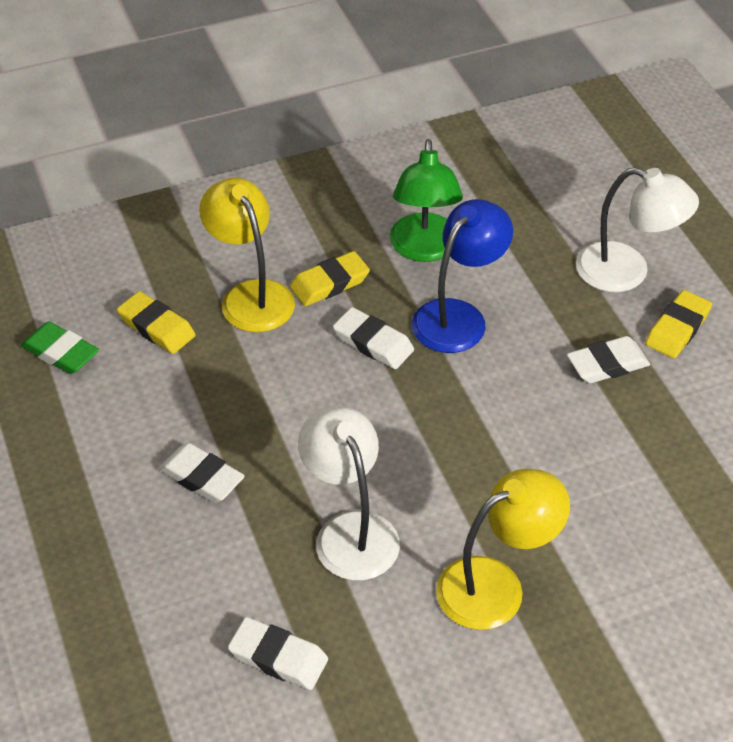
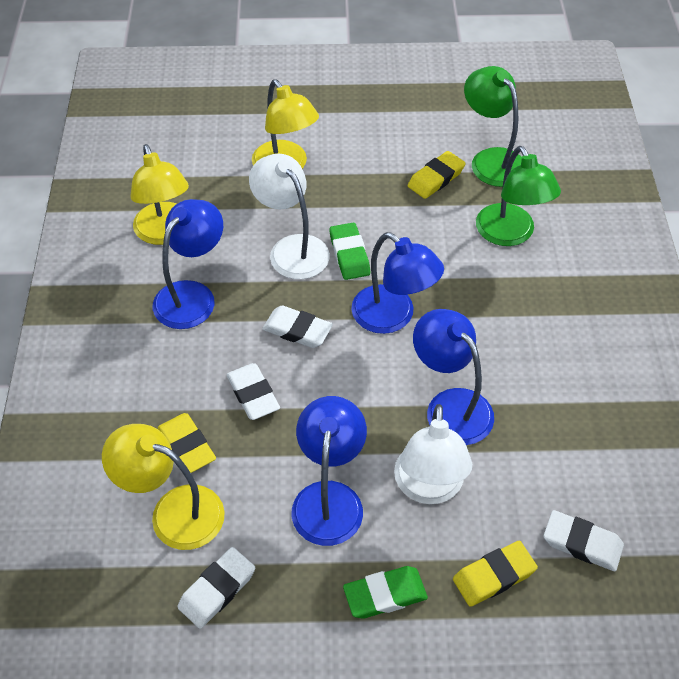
blue lamp: 1 -> 4
green eraser: 1 -> 2
green lamp: 1 -> 2
yellow lamp: 2 -> 3

